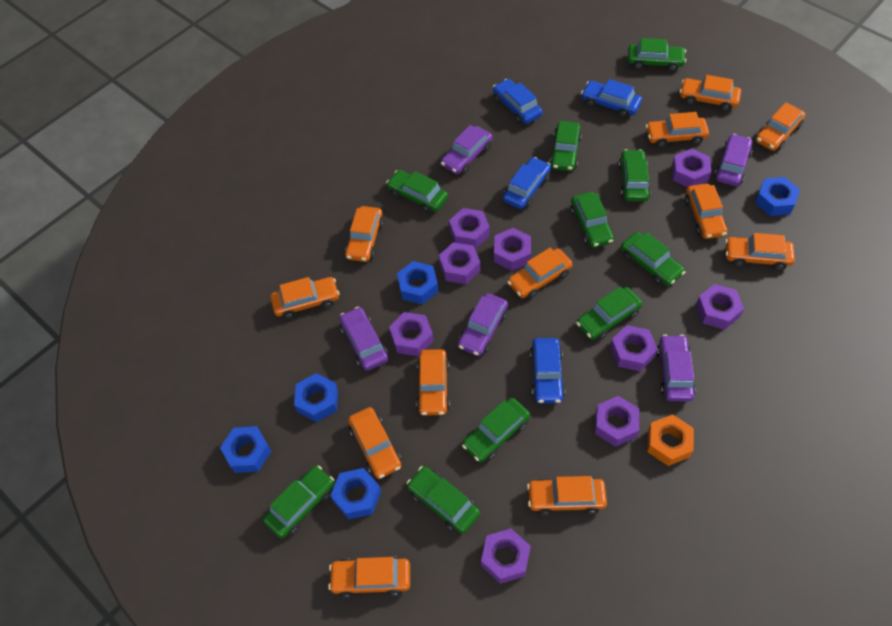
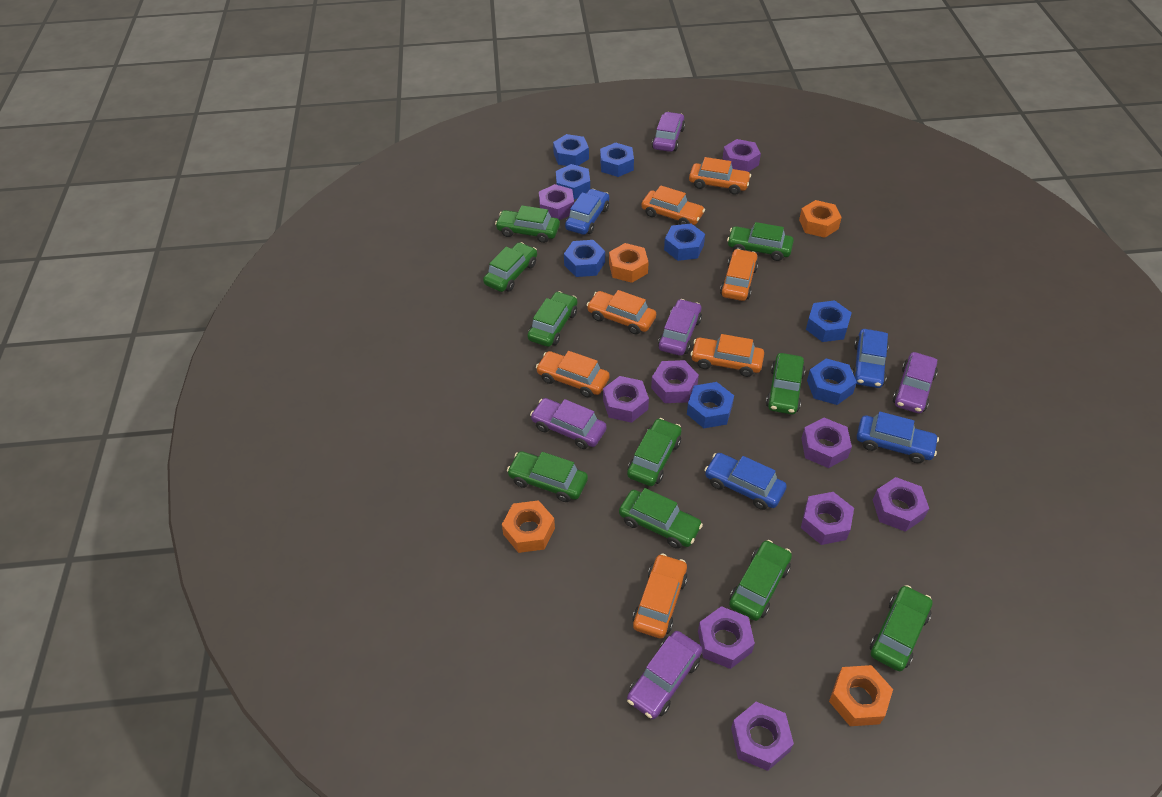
blue nut: 5 -> 8
orange car: 12 -> 7
orange nut: 1 -> 4

